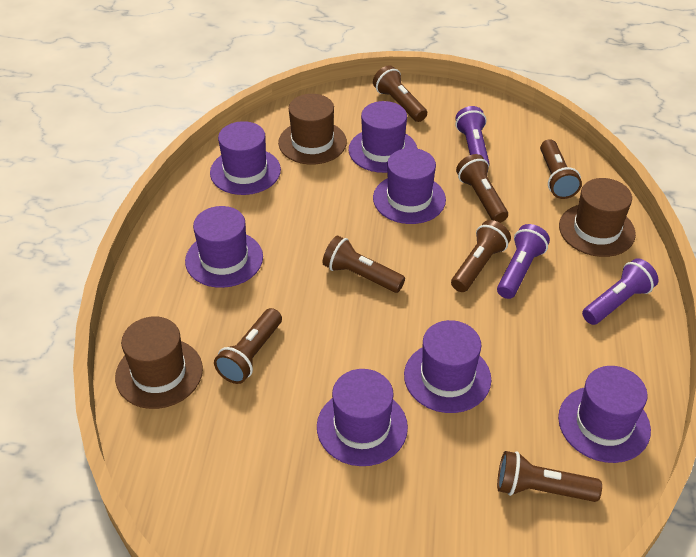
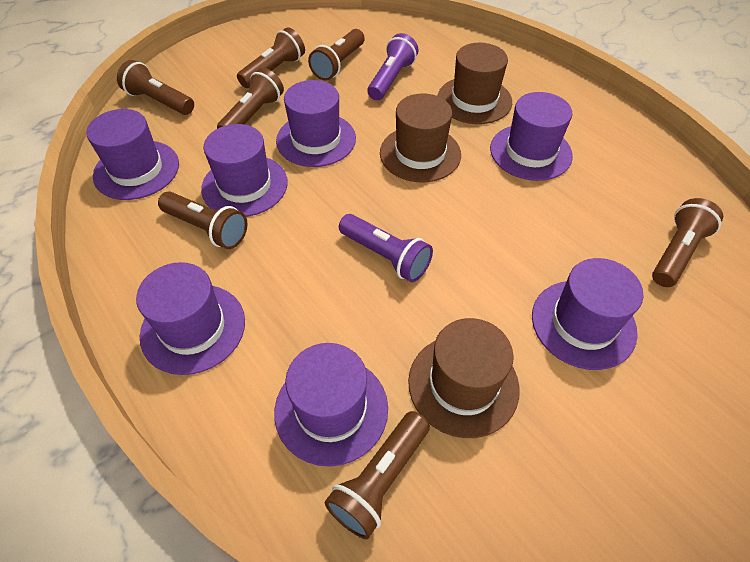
purple flashlight: 3 -> 2

